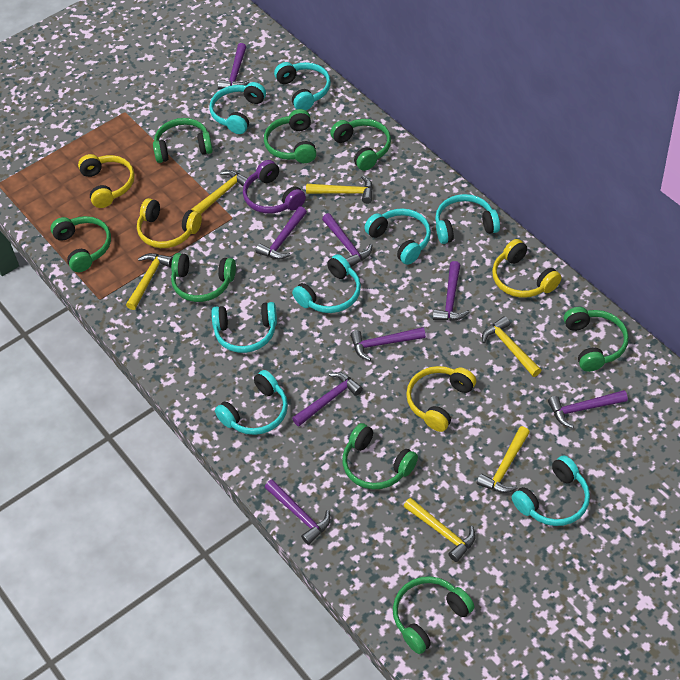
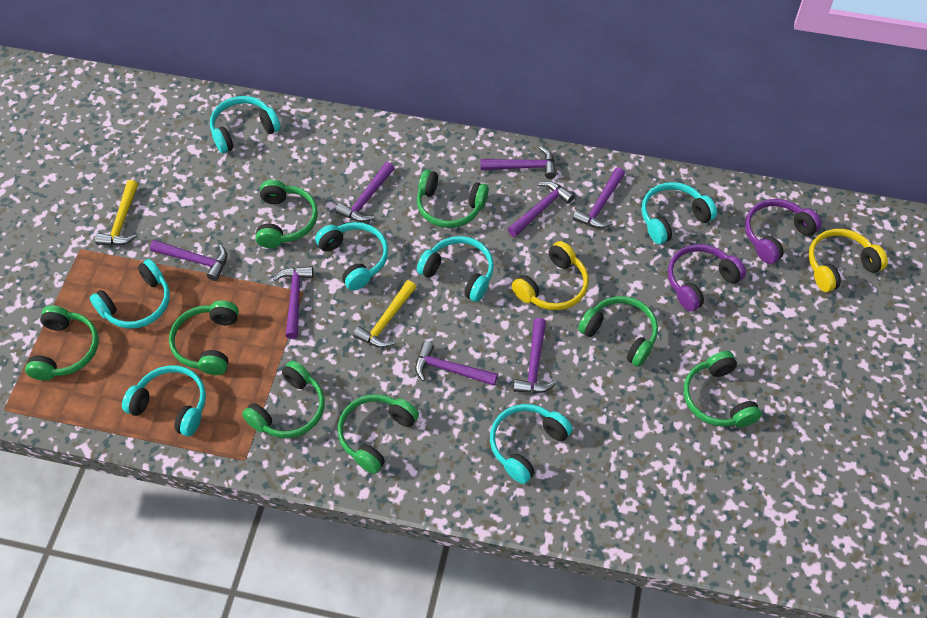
purple headphones: 1 -> 2
turquoise headphones: 8 -> 7
yellow hammer: 6 -> 2
yellow headphones: 4 -> 2

